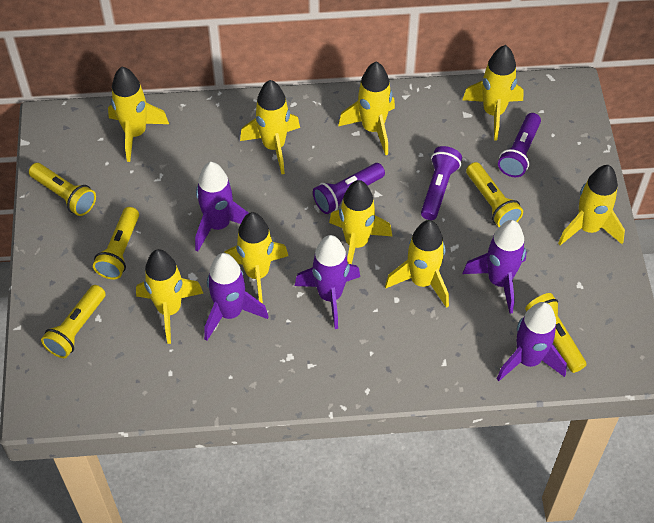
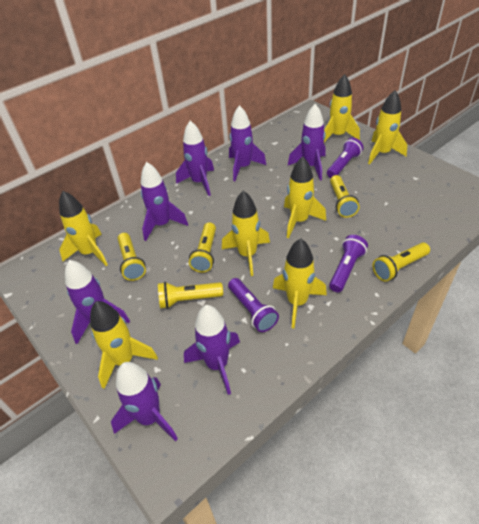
purple rocket: 5 -> 7
yellow rocket: 9 -> 7

